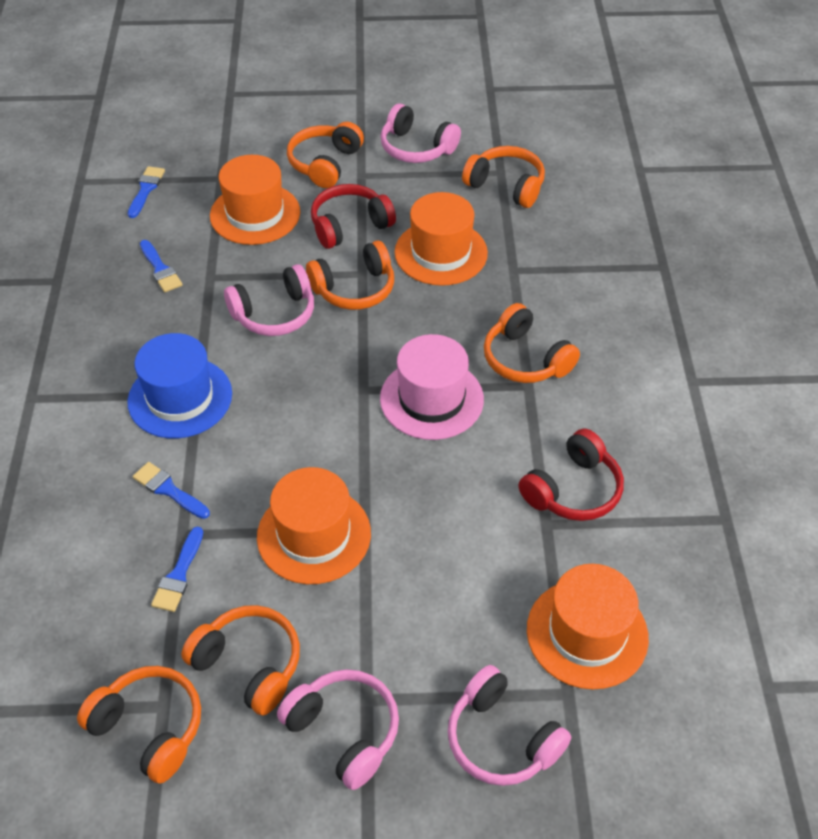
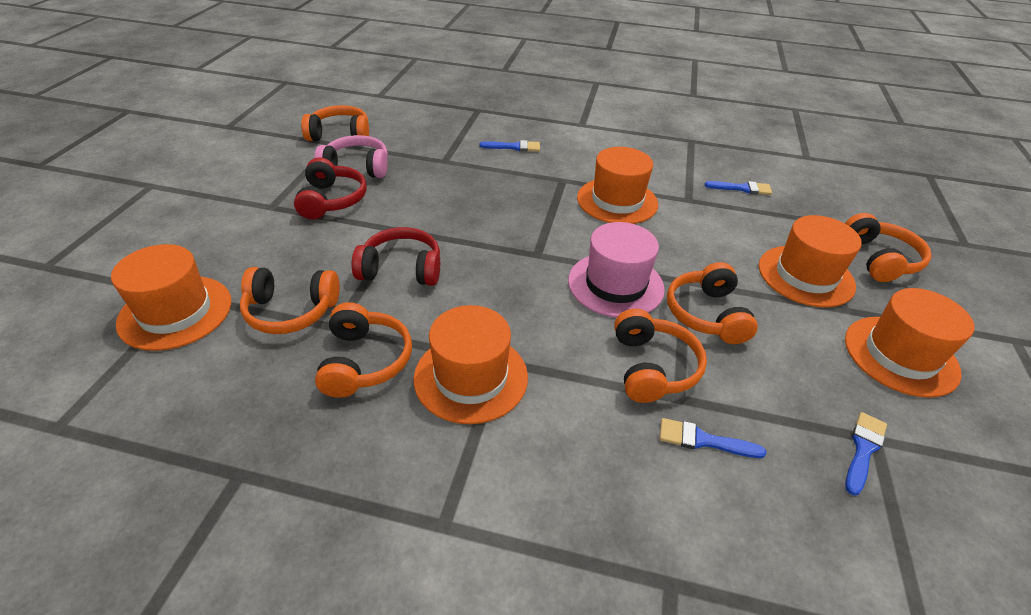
blue hat: 1 -> 0
orange hat: 4 -> 5
pink headphones: 4 -> 1

